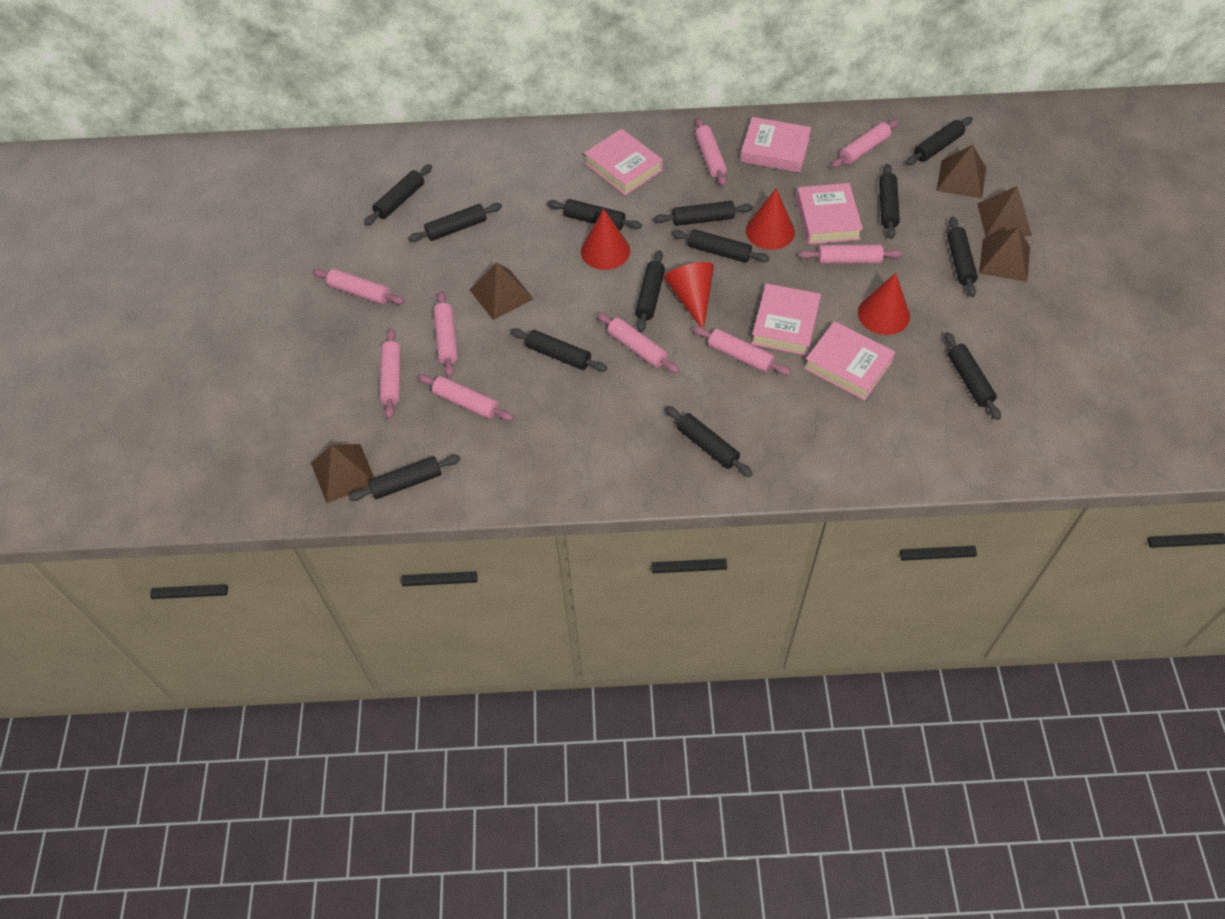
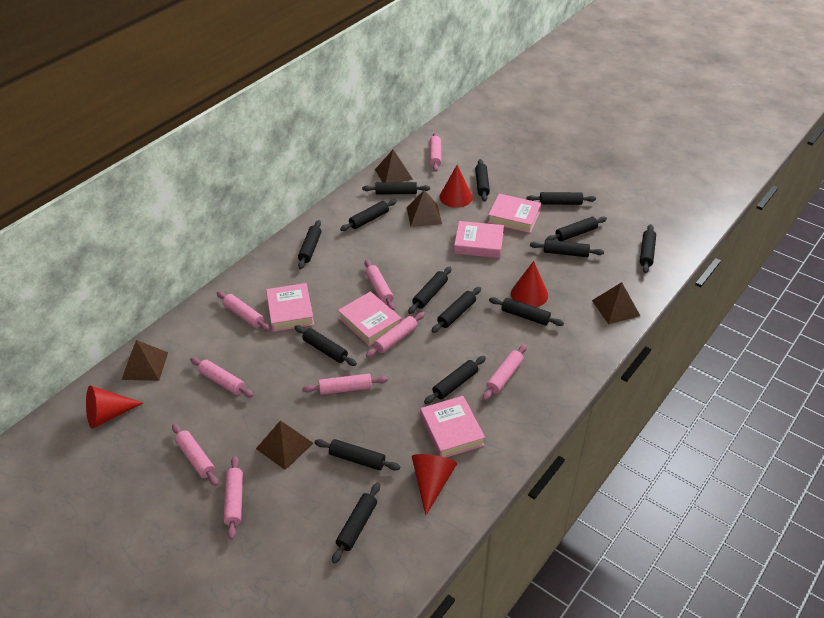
black rolling pin: 13 -> 15

